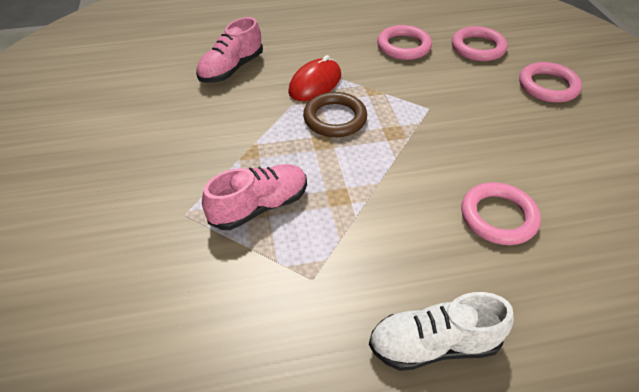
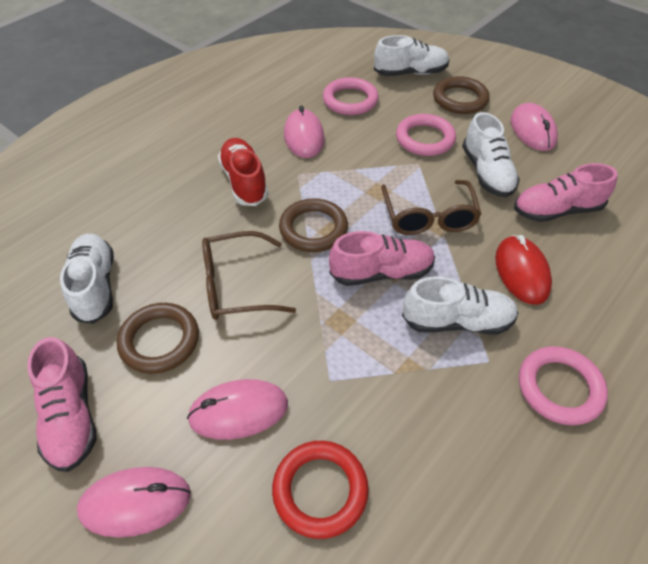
brown glasses: 0 -> 2
brown ring: 1 -> 3
pink mouse: 0 -> 4
pink ring: 4 -> 3
pink shoe: 2 -> 3
red ring: 0 -> 1
red shoe: 0 -> 1
white shoe: 1 -> 4

